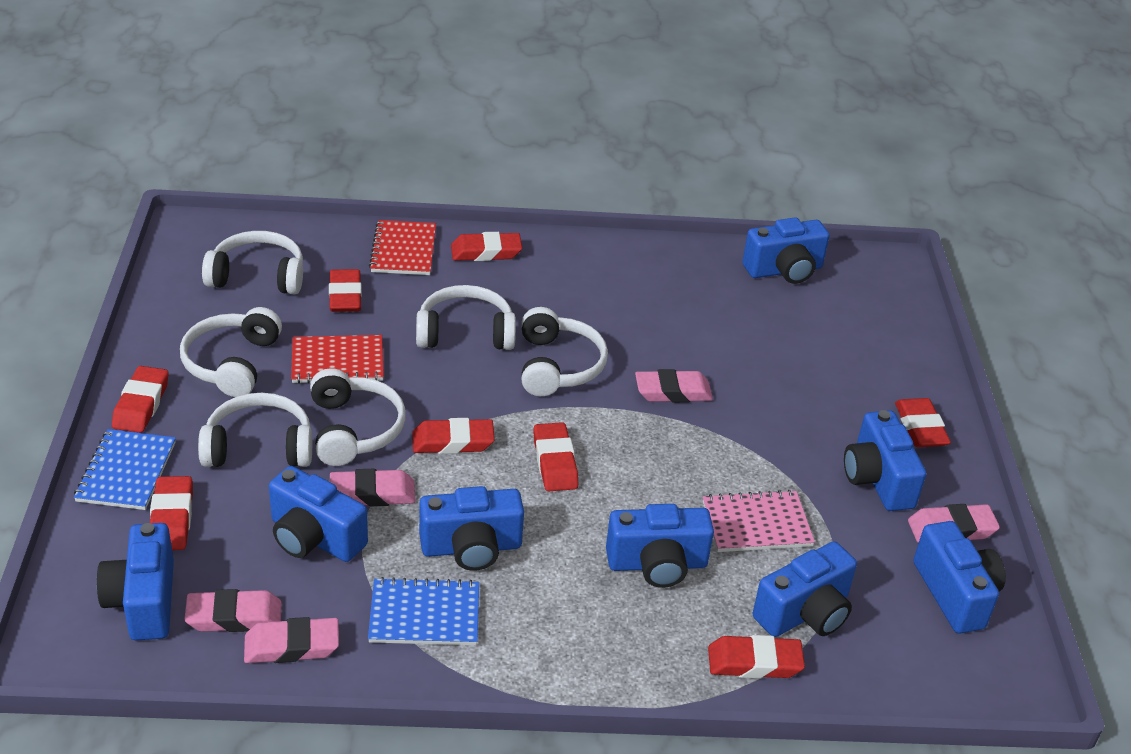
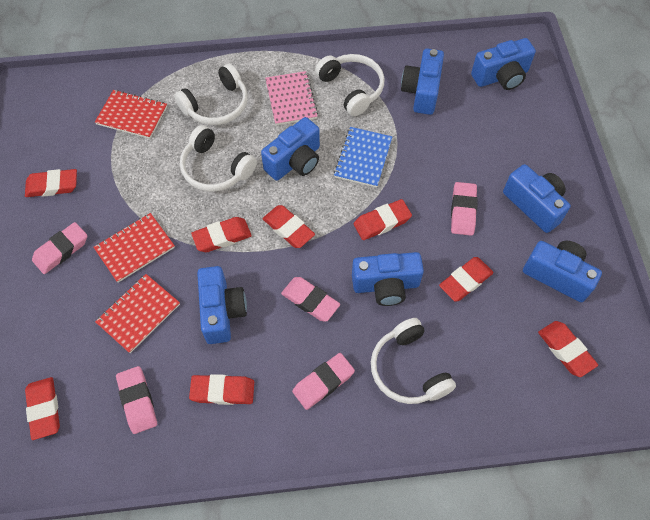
blue camera: 8 -> 7
blue notebook: 2 -> 1
red notebook: 2 -> 3
white headphones: 6 -> 4

